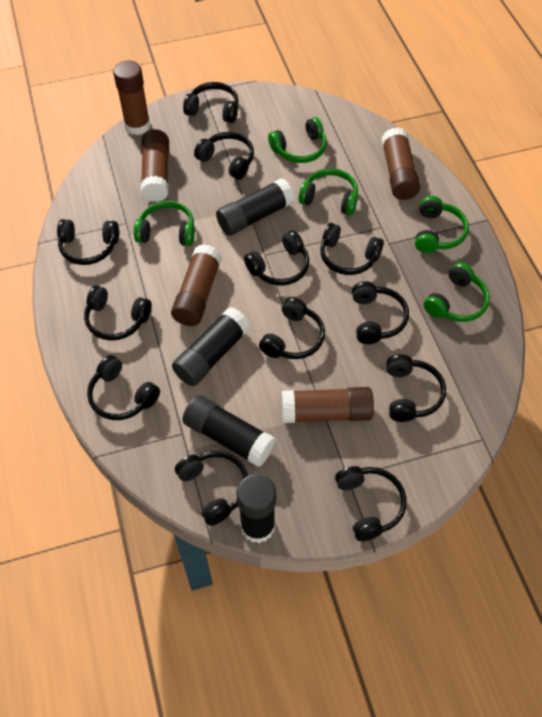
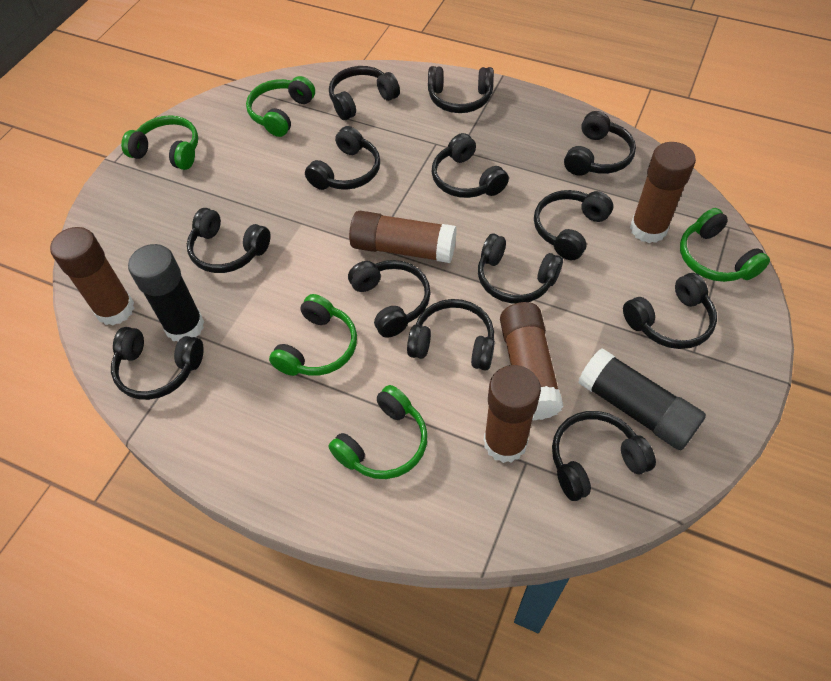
black glue stick: 4 -> 2
black headphones: 12 -> 13

